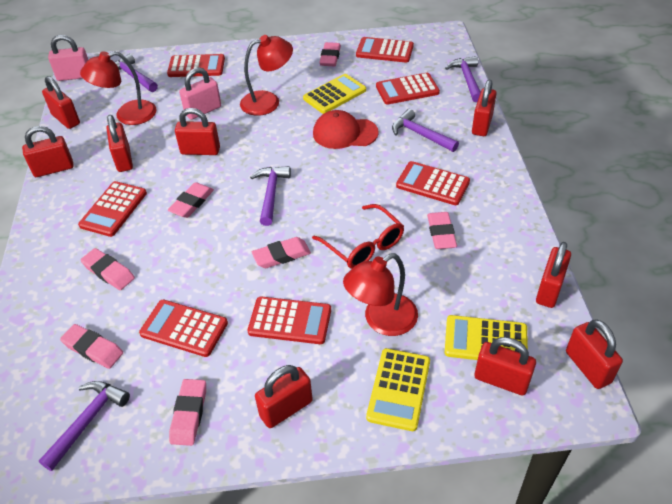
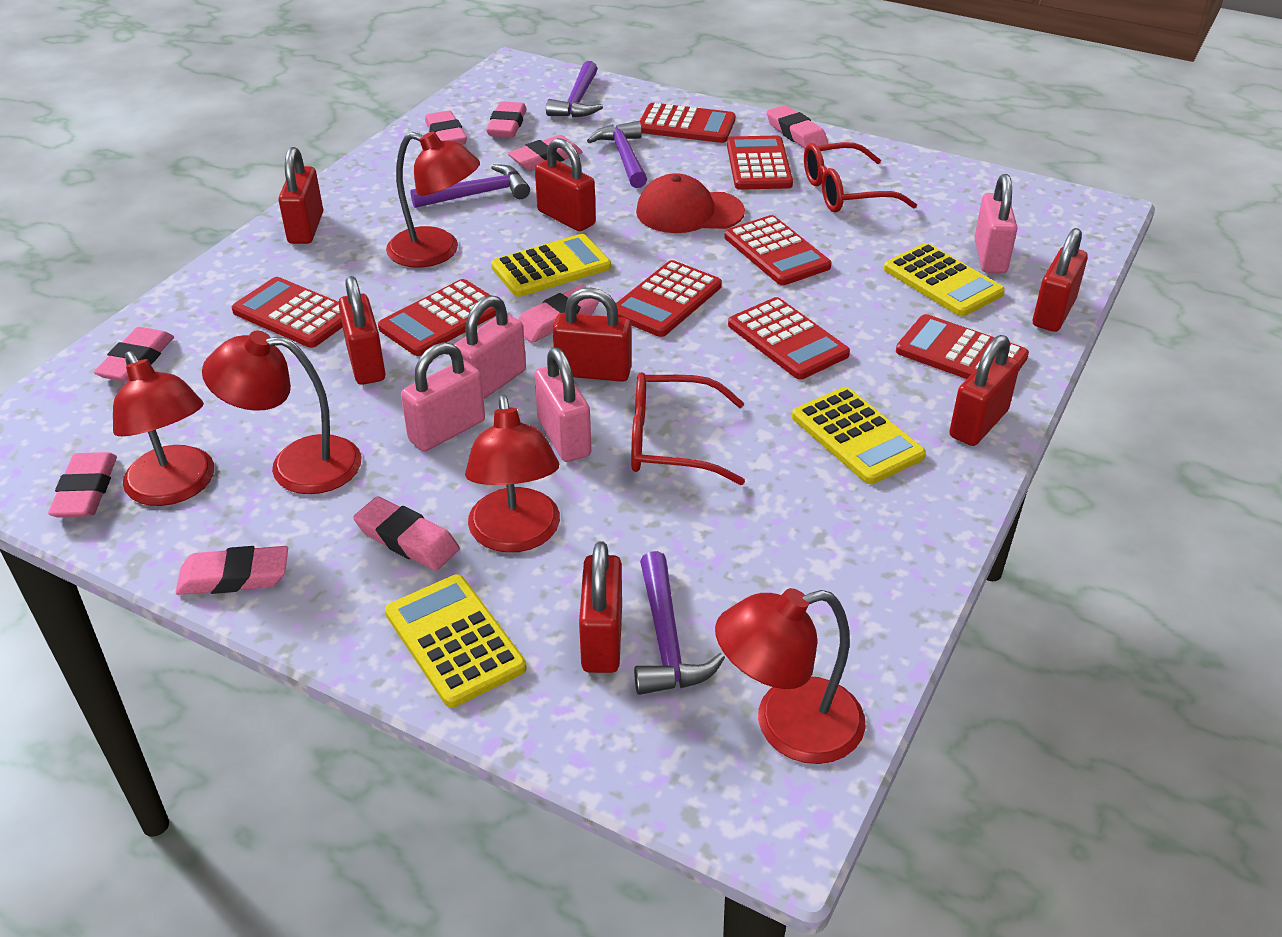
pink eraser: 7 -> 9
pink padlock: 2 -> 4
purple hammer: 5 -> 4
red calculator: 7 -> 8
red glasses: 1 -> 2
red lamp: 3 -> 5
red padlock: 9 -> 7
yellow calculator: 3 -> 4

